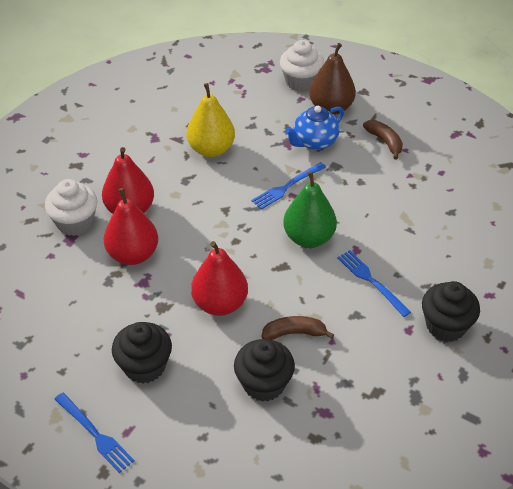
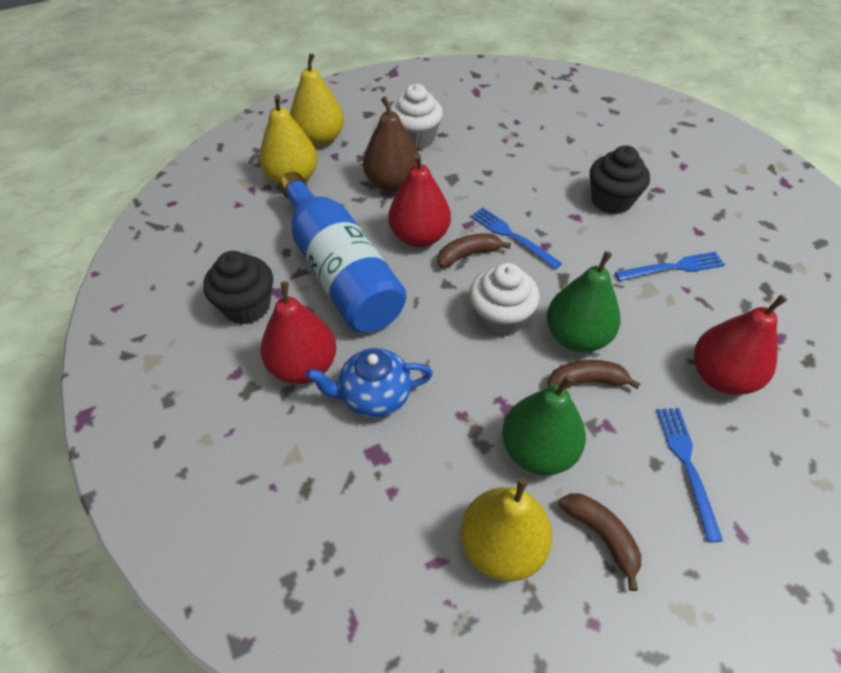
black cupcake: 3 -> 2
blue bottle: 0 -> 1
brown banana: 2 -> 3
green pear: 1 -> 2
yellow pear: 1 -> 3

